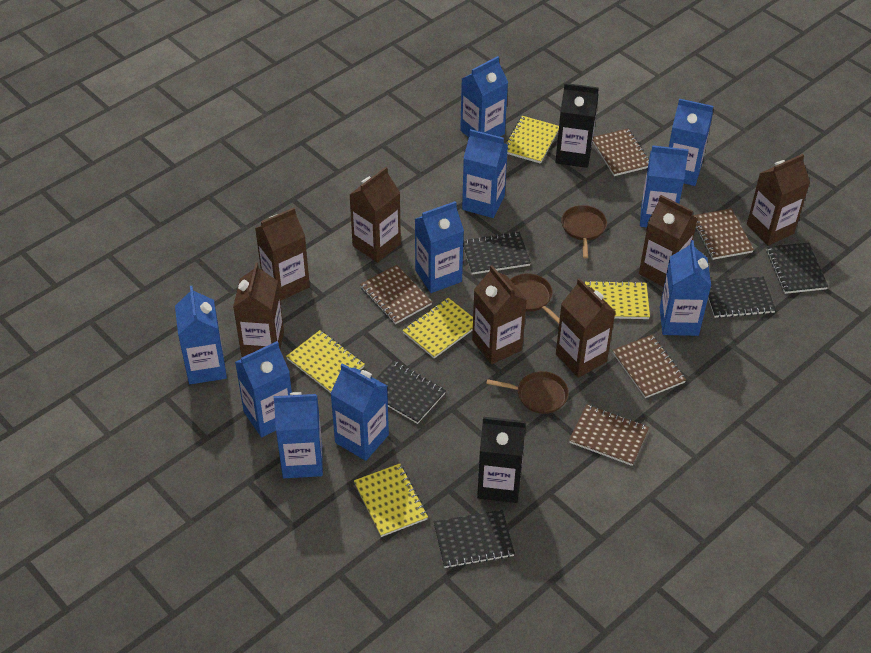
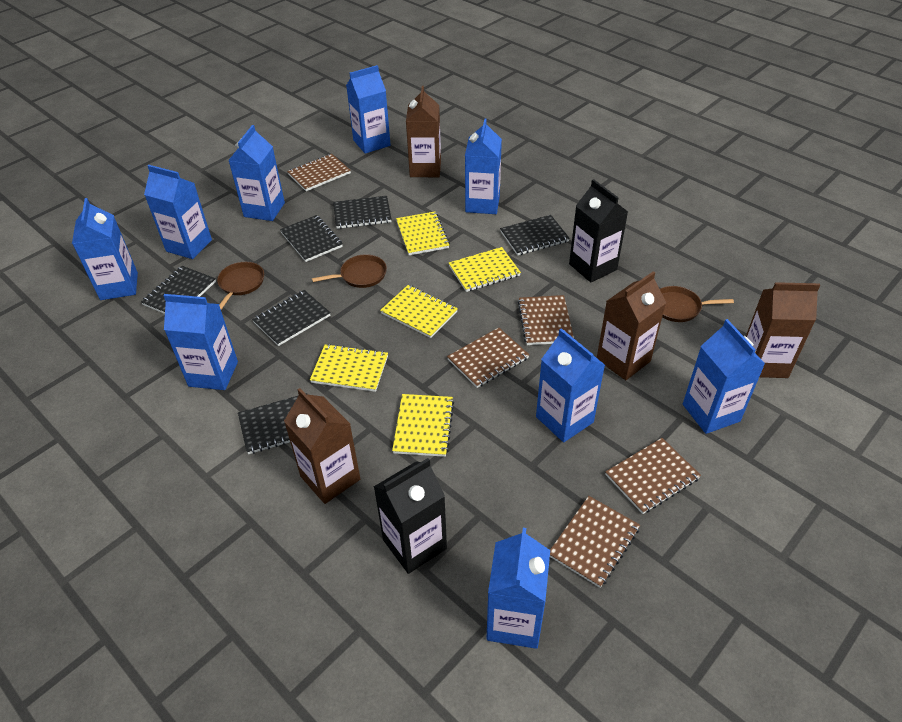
black notebook: 5 -> 6
blue carton: 10 -> 9
brown carton: 7 -> 4

